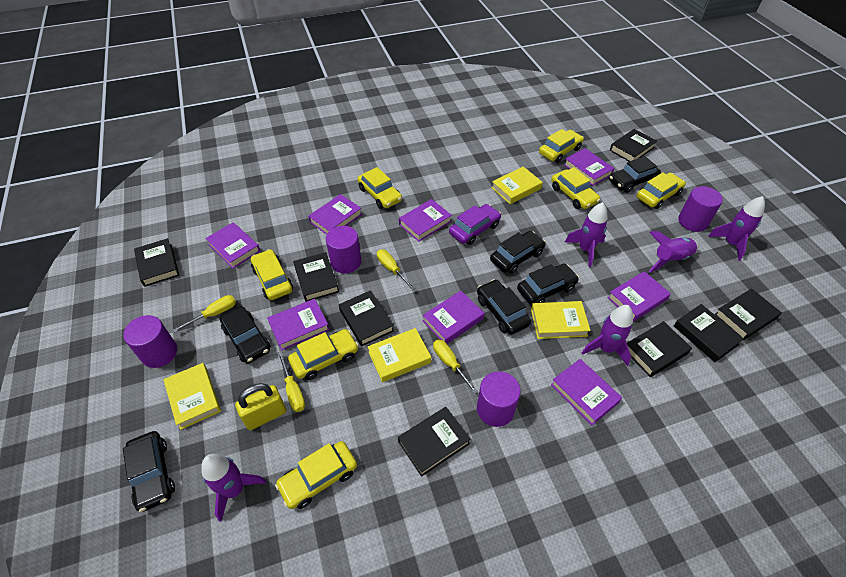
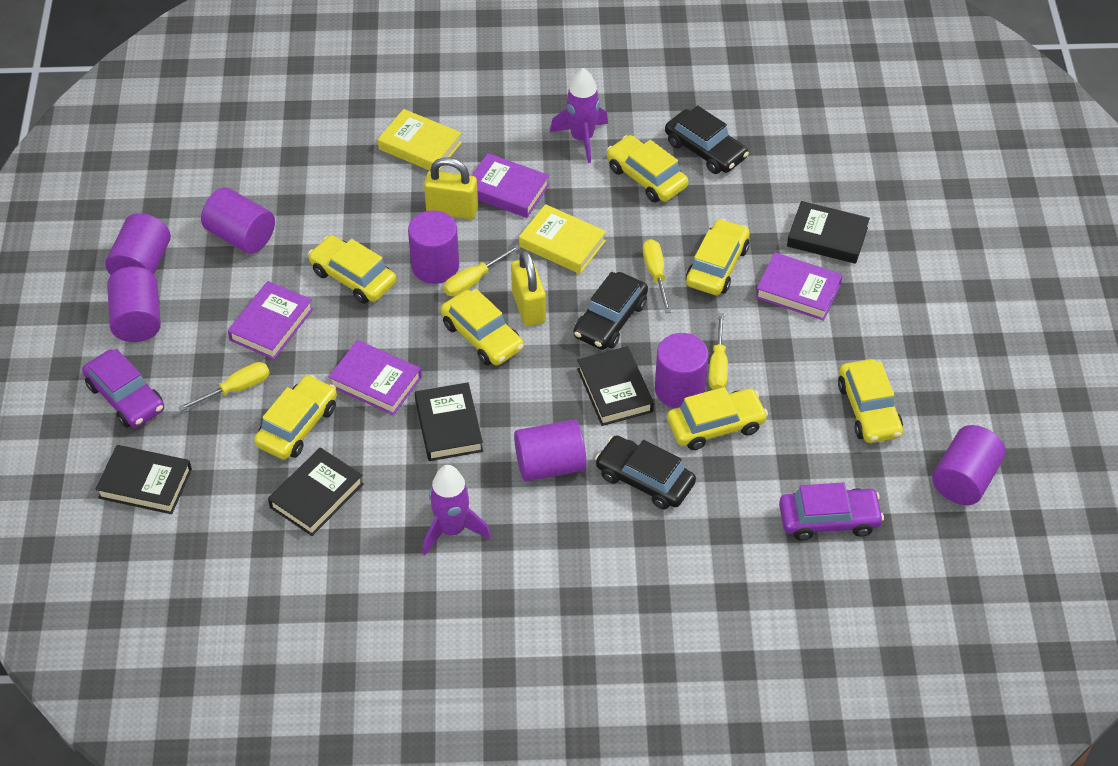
black book: 8 -> 5
black car: 6 -> 3
purple book: 8 -> 4
purple car: 1 -> 2
purple cylinder: 4 -> 7
purple rocket: 5 -> 2
yellow book: 4 -> 2
yellow padlock: 1 -> 2

